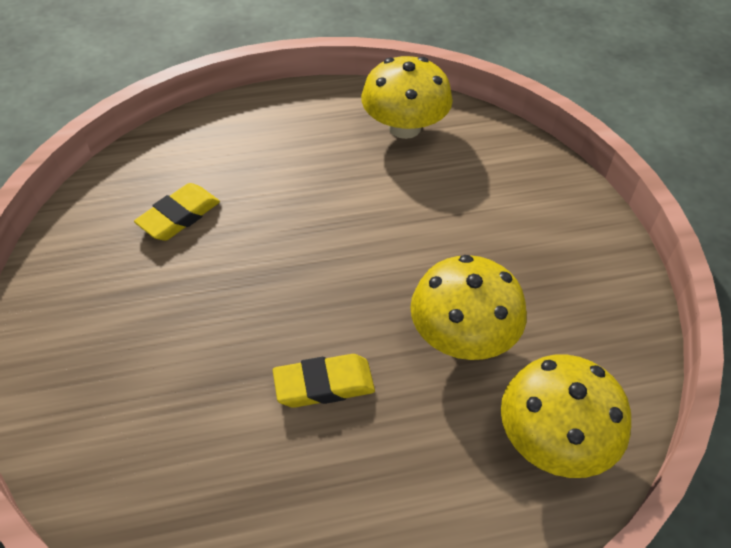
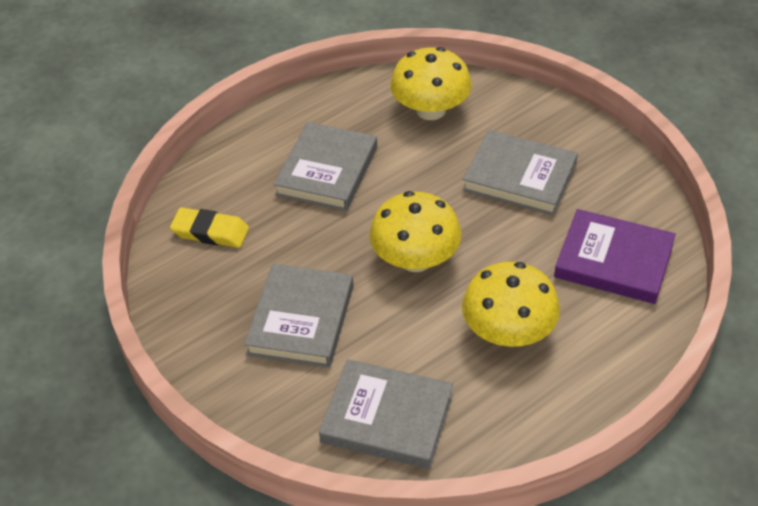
grey book: 0 -> 4
purple book: 0 -> 1
yellow eraser: 2 -> 1

